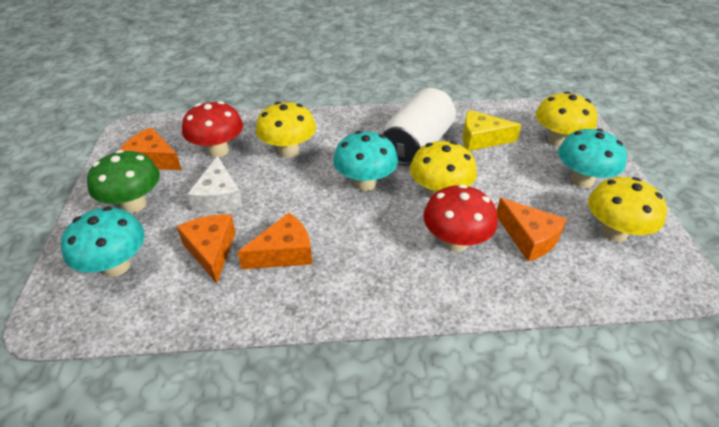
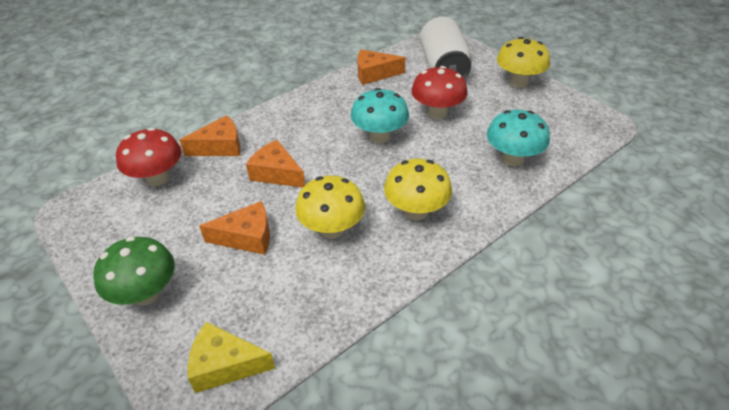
turquoise mushroom: 3 -> 2
white cheese: 1 -> 0
yellow mushroom: 4 -> 3

